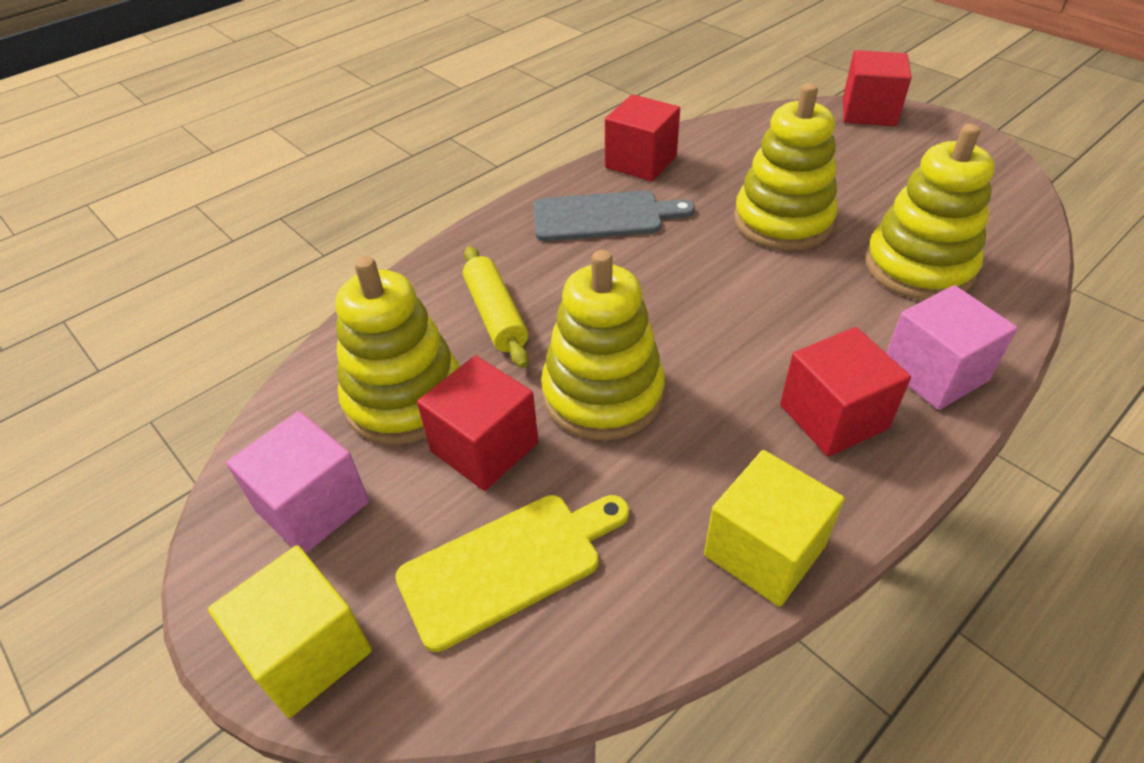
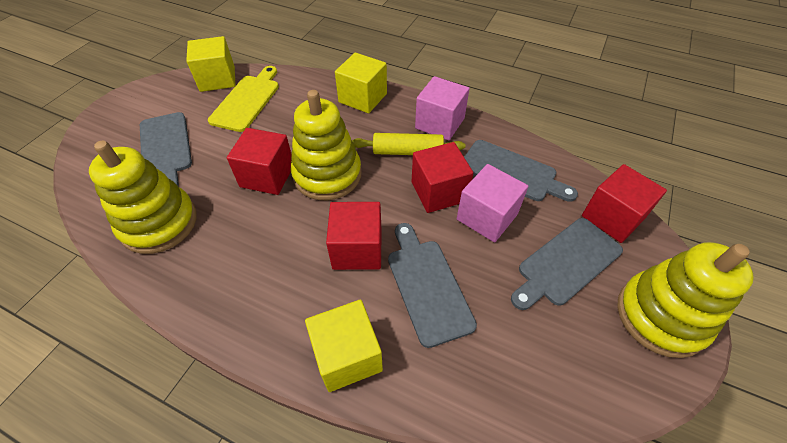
grey cutting board: 1 -> 4
yellow cube: 2 -> 3
yellow stacking toy: 4 -> 3

